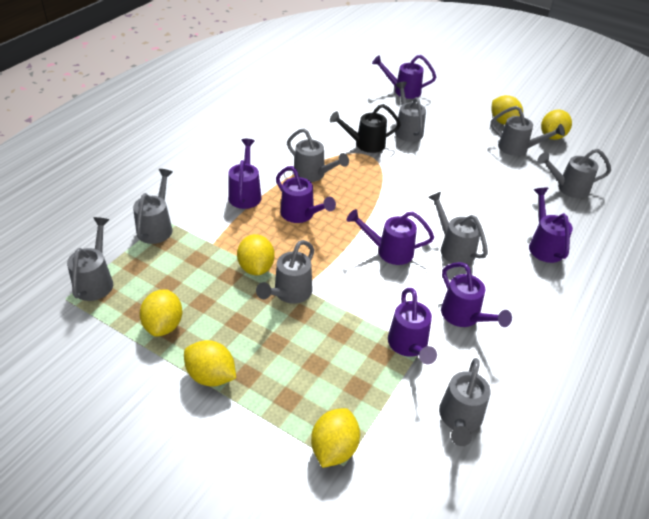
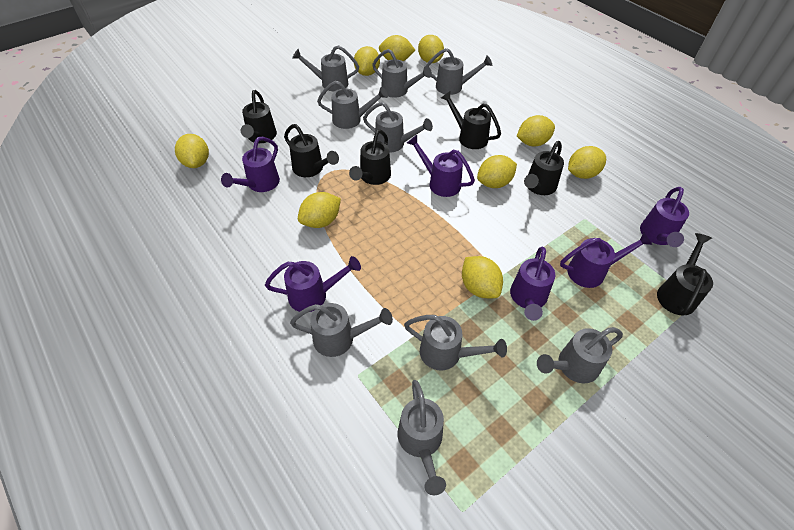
black watering can: 1 -> 6
purple watering can: 7 -> 6
yellow lemon: 6 -> 9

